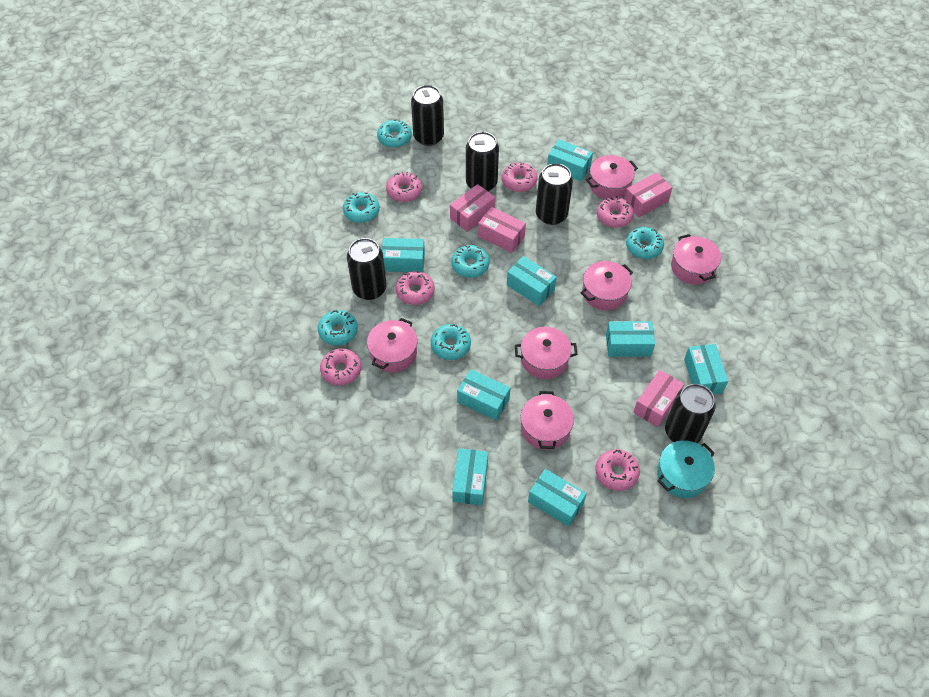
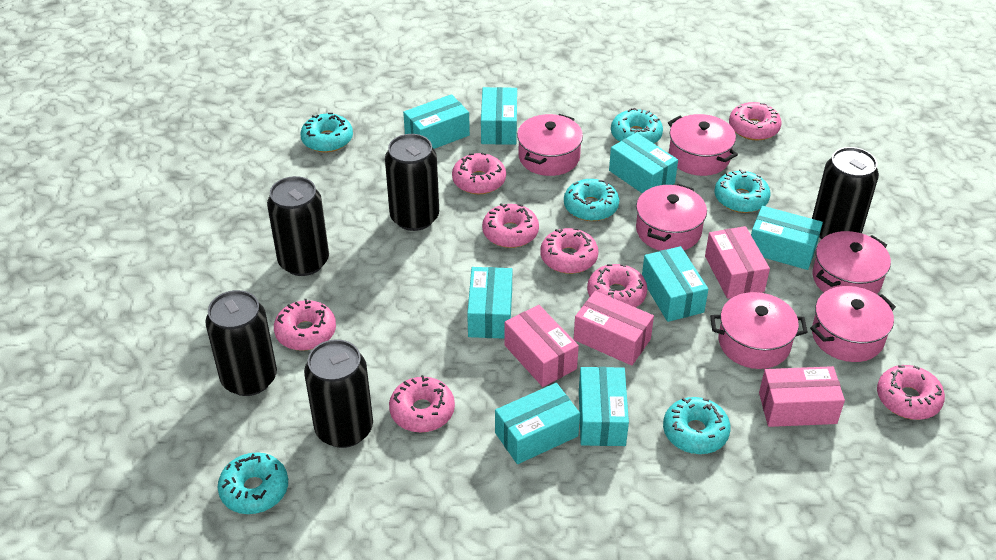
pink donut: 6 -> 8
turquoise pot: 1 -> 0

